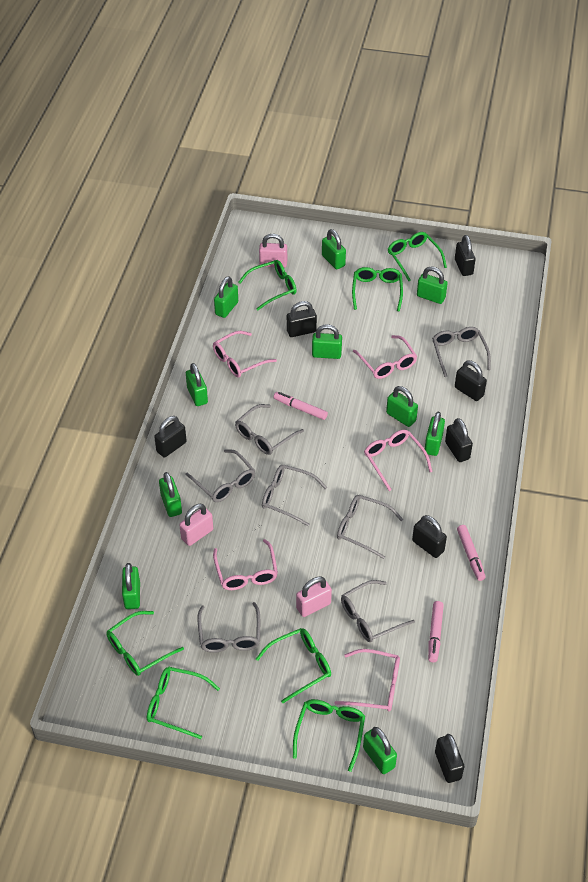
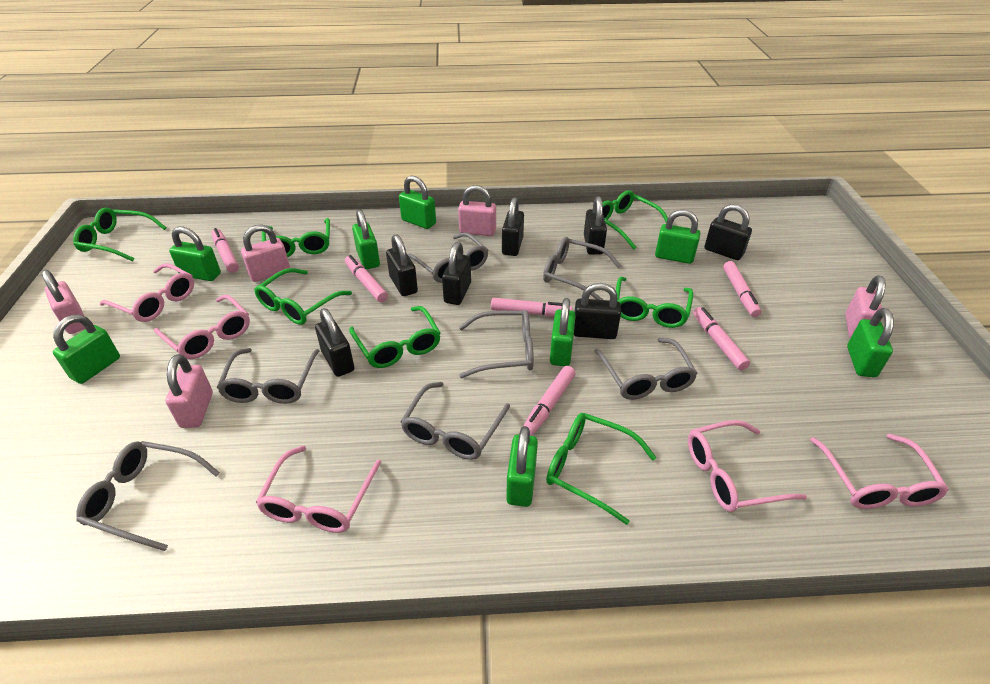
green padlock: 10 -> 8
pink marker: 3 -> 6
pink padlock: 3 -> 5

